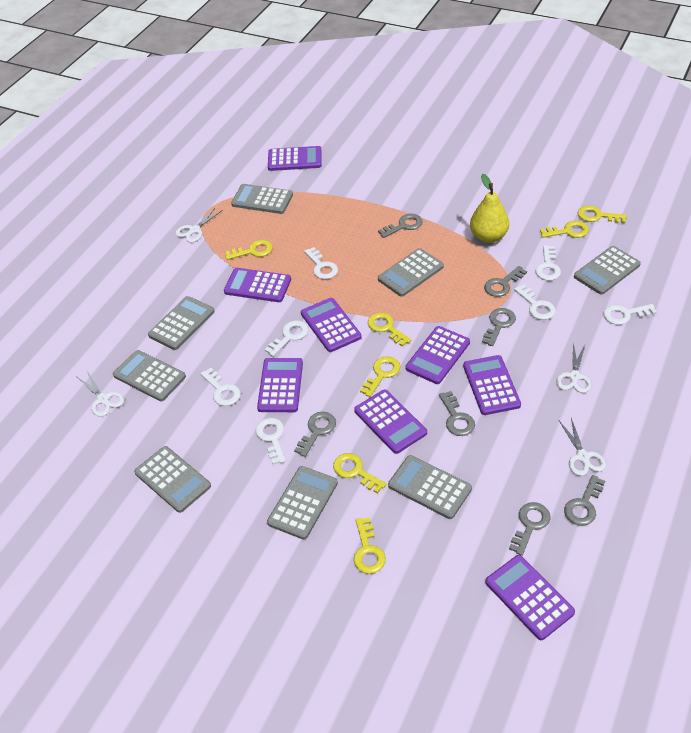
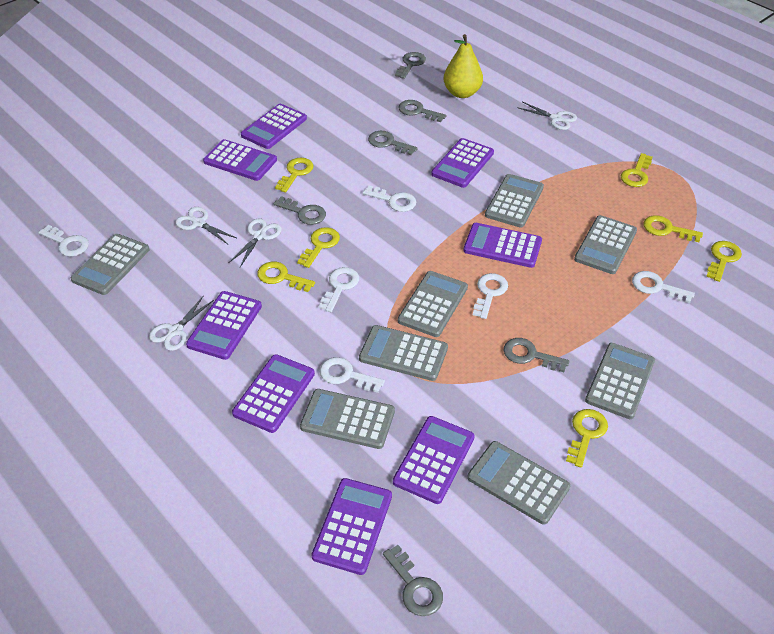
grey key: 7 -> 6
white key: 7 -> 6

